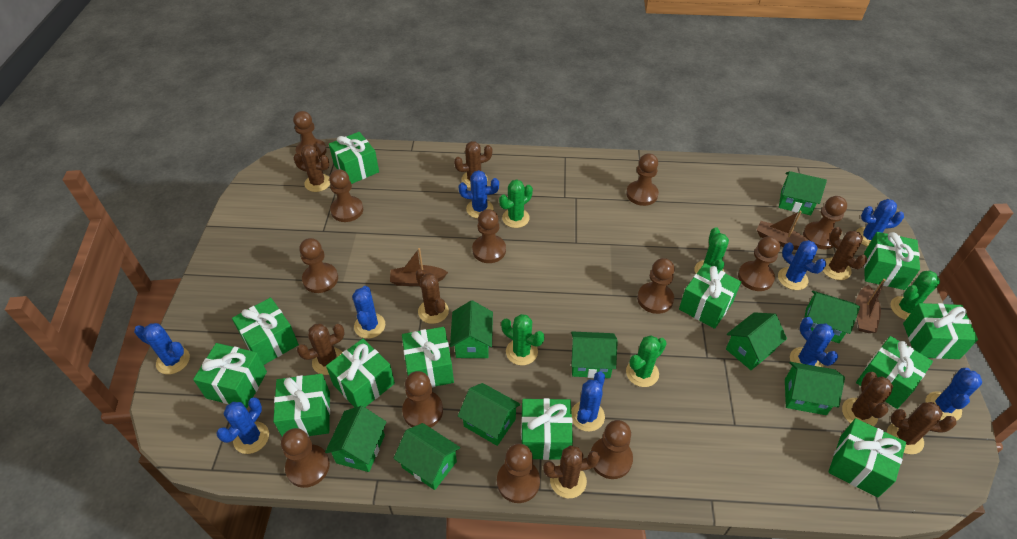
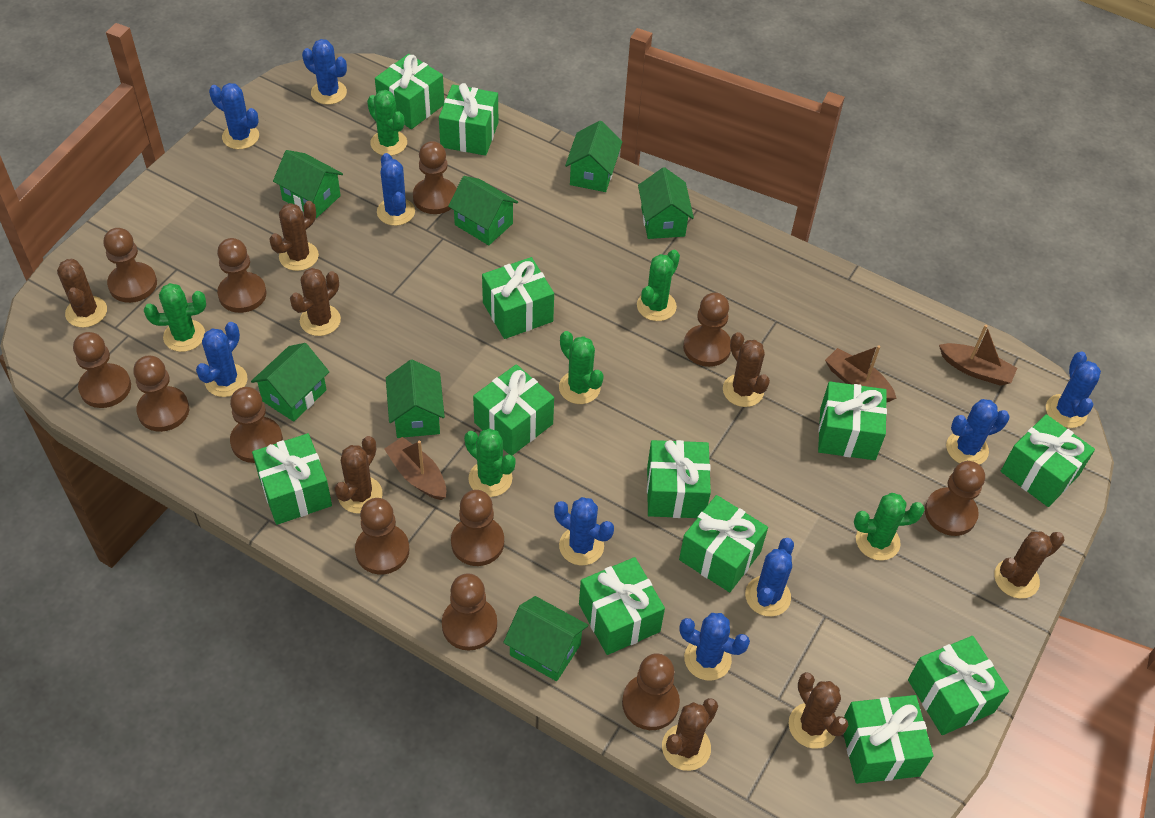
green cactus: 5 -> 6
green house: 9 -> 7

